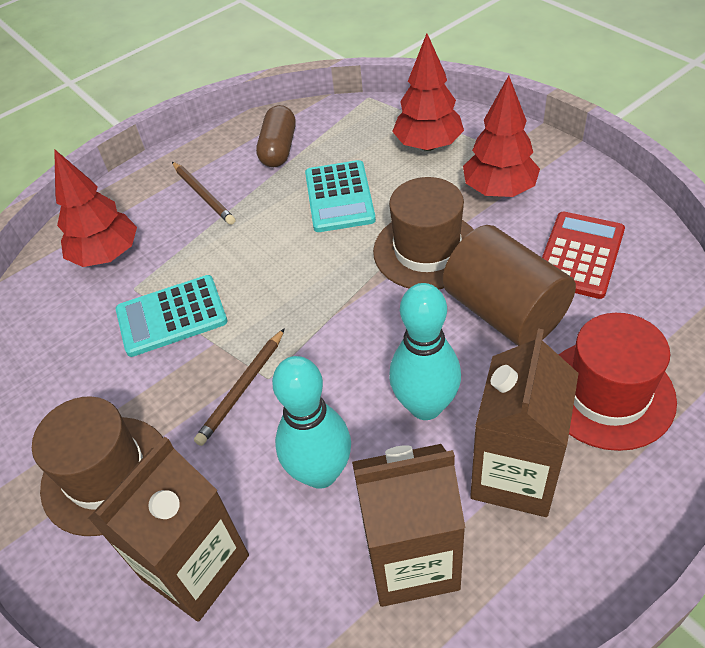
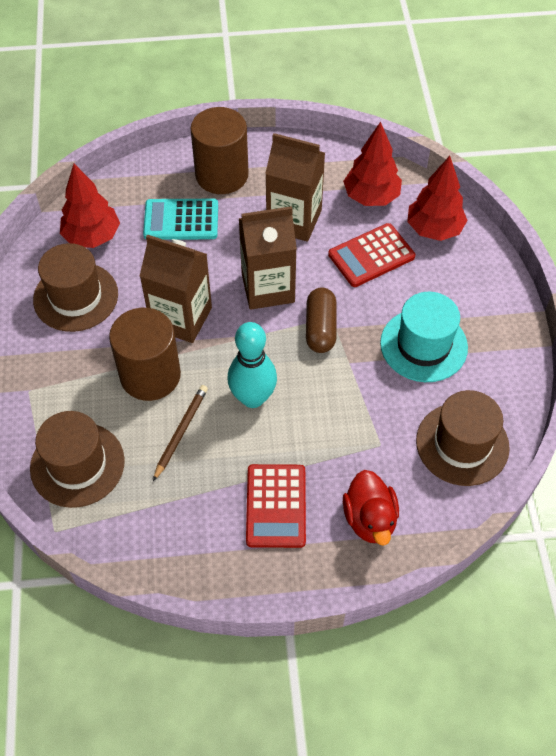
brown cylinder: 1 -> 2
brown hat: 2 -> 3
brown pencil: 2 -> 1
red calculator: 1 -> 2
red duck: 0 -> 1
red hat: 1 -> 0
turquoise bowling pin: 2 -> 1
turquoise calculator: 2 -> 1
turquoise hat: 0 -> 1

